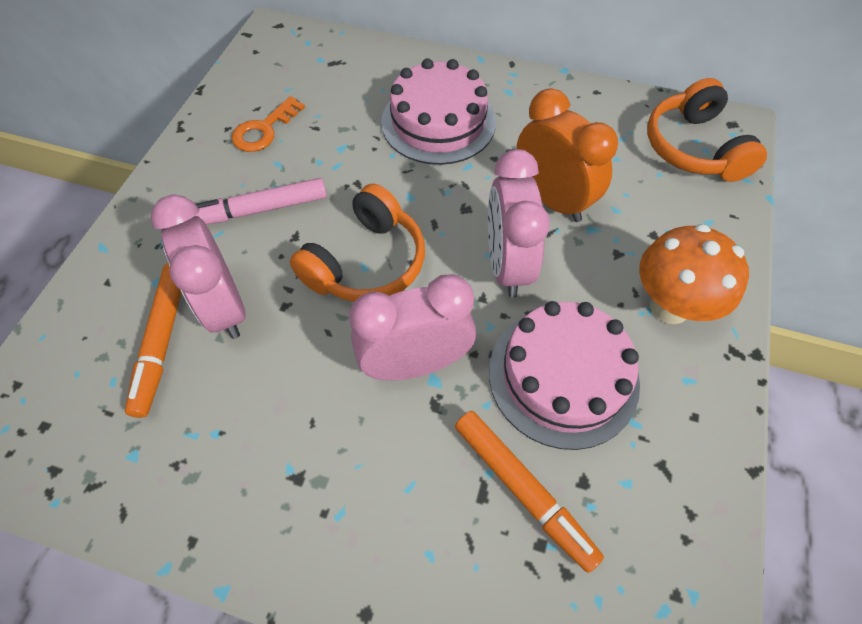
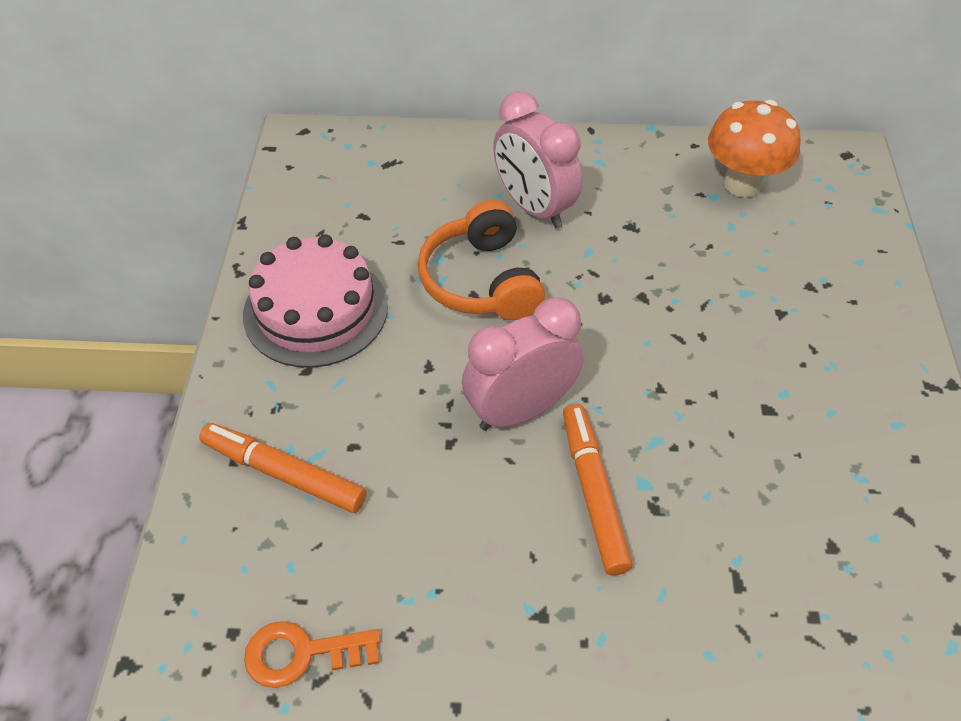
orange clock: 1 -> 0
orange headphones: 2 -> 1
pink cake: 2 -> 1
pink clock: 3 -> 2
pink marker: 1 -> 0

